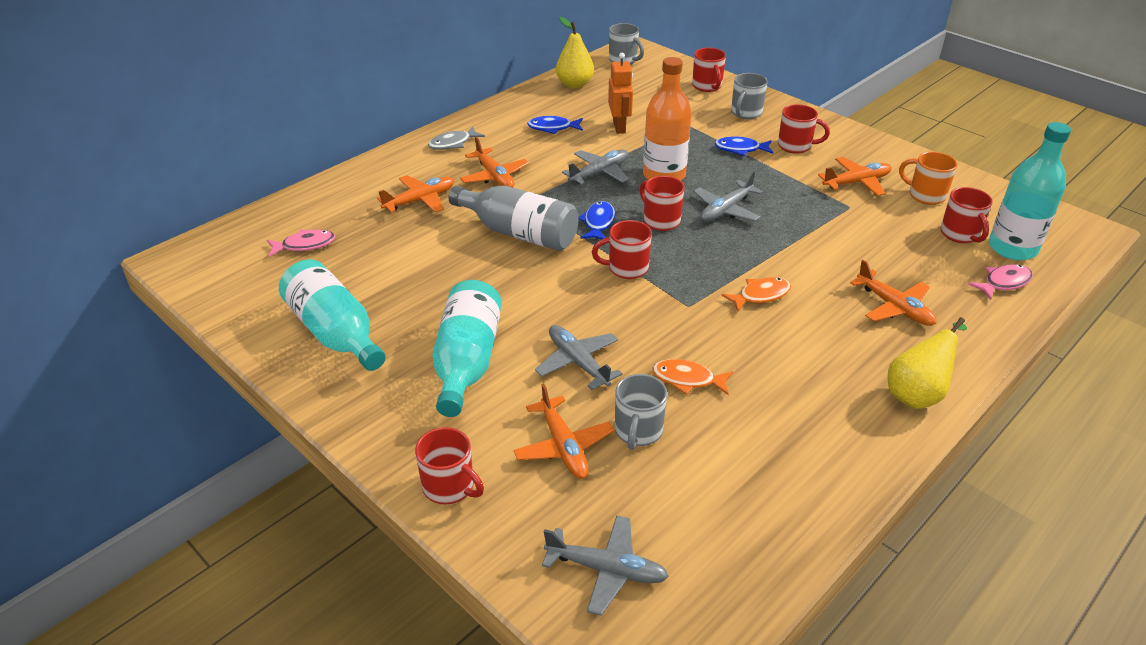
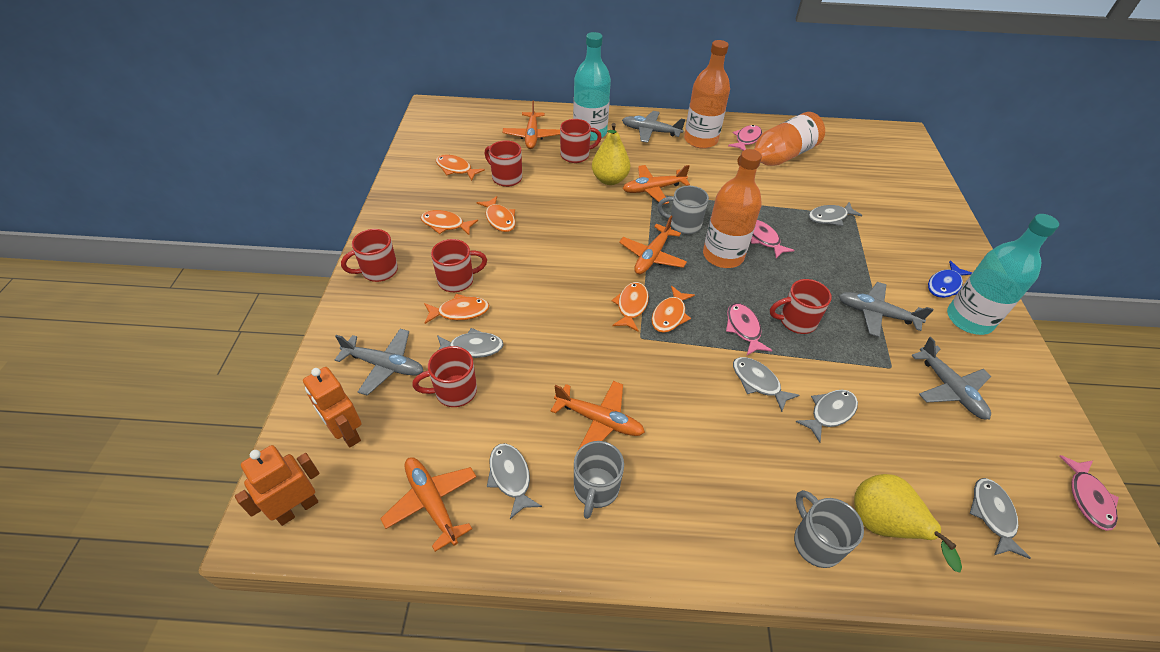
blue fish: 3 -> 1
grey bottle: 1 -> 0
grey fish: 1 -> 6
orange bottle: 1 -> 3
orange fish: 2 -> 6
orange mug: 1 -> 0
orange robot: 1 -> 2
pink fish: 2 -> 4
turquoise bottle: 3 -> 2

